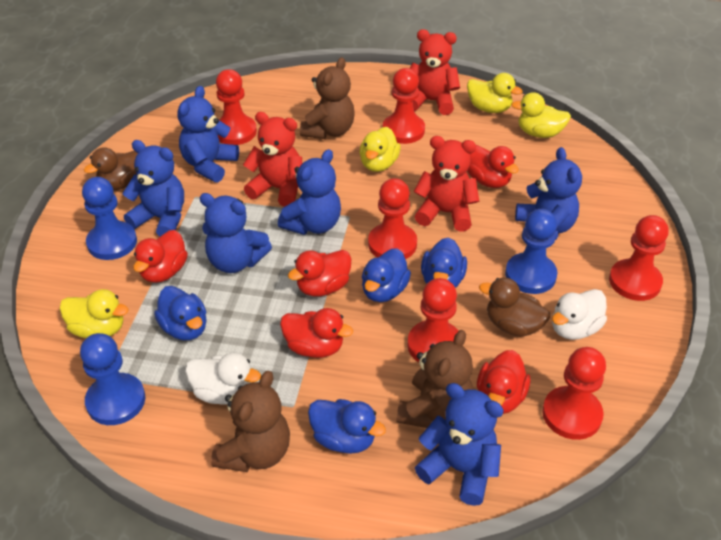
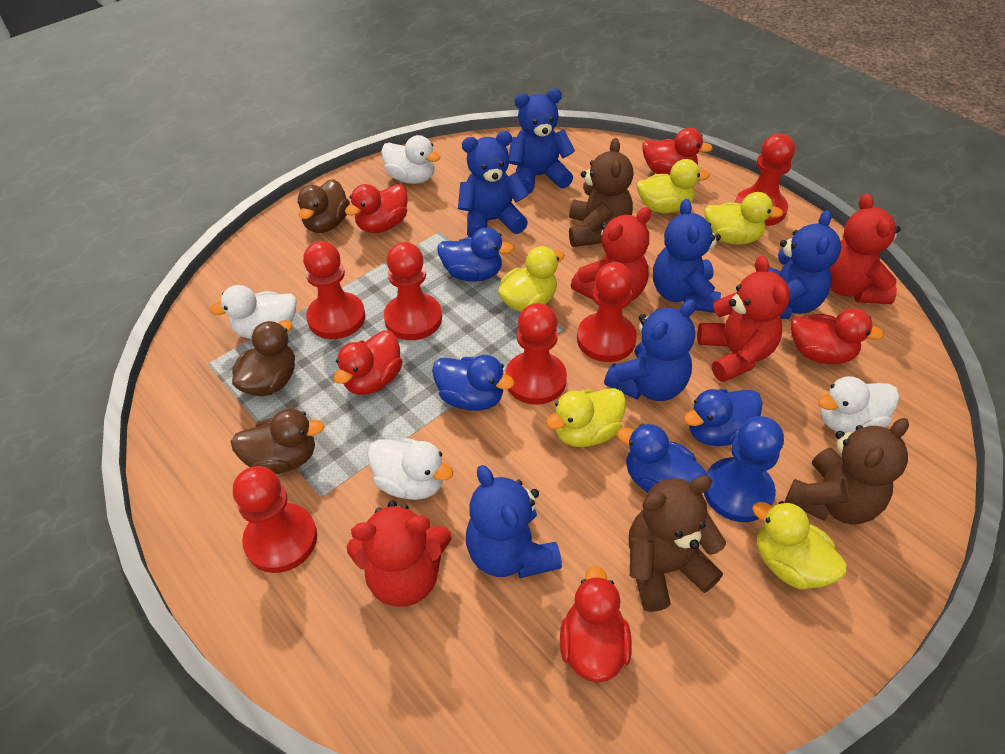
blue pawn: 3 -> 1
brown duck: 2 -> 3
red teddy bear: 3 -> 4
white duck: 2 -> 4
yellow duck: 4 -> 5

